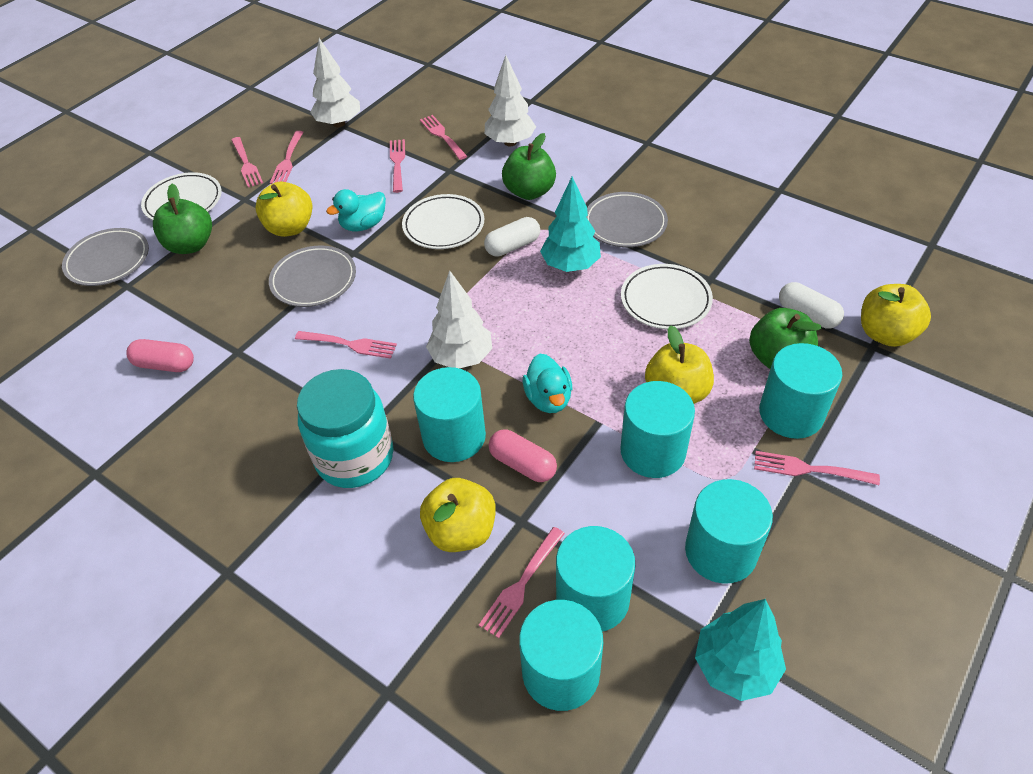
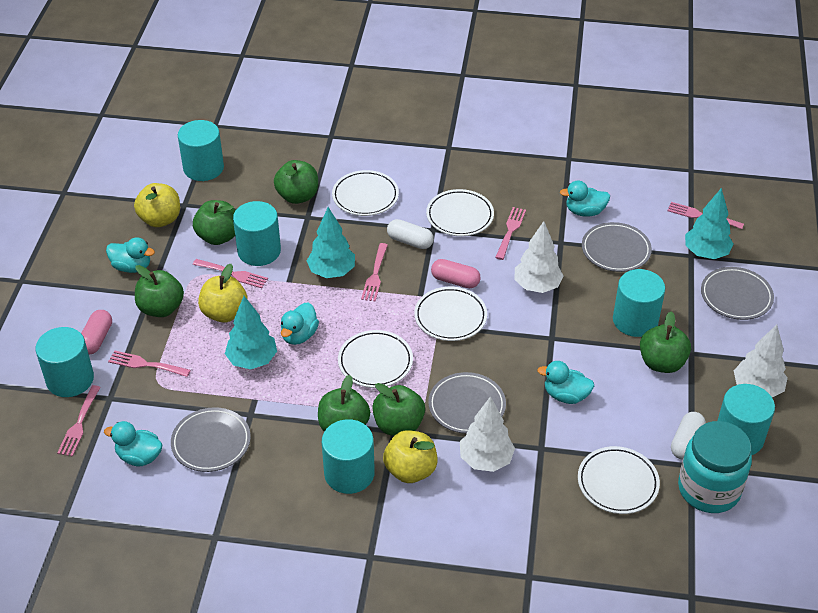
green apple: 3 -> 6
grey plate: 3 -> 4
pink fork: 7 -> 6
turquoise duck: 2 -> 5
turquoise tree: 2 -> 3
white plate: 3 -> 5
yellow apple: 4 -> 3

